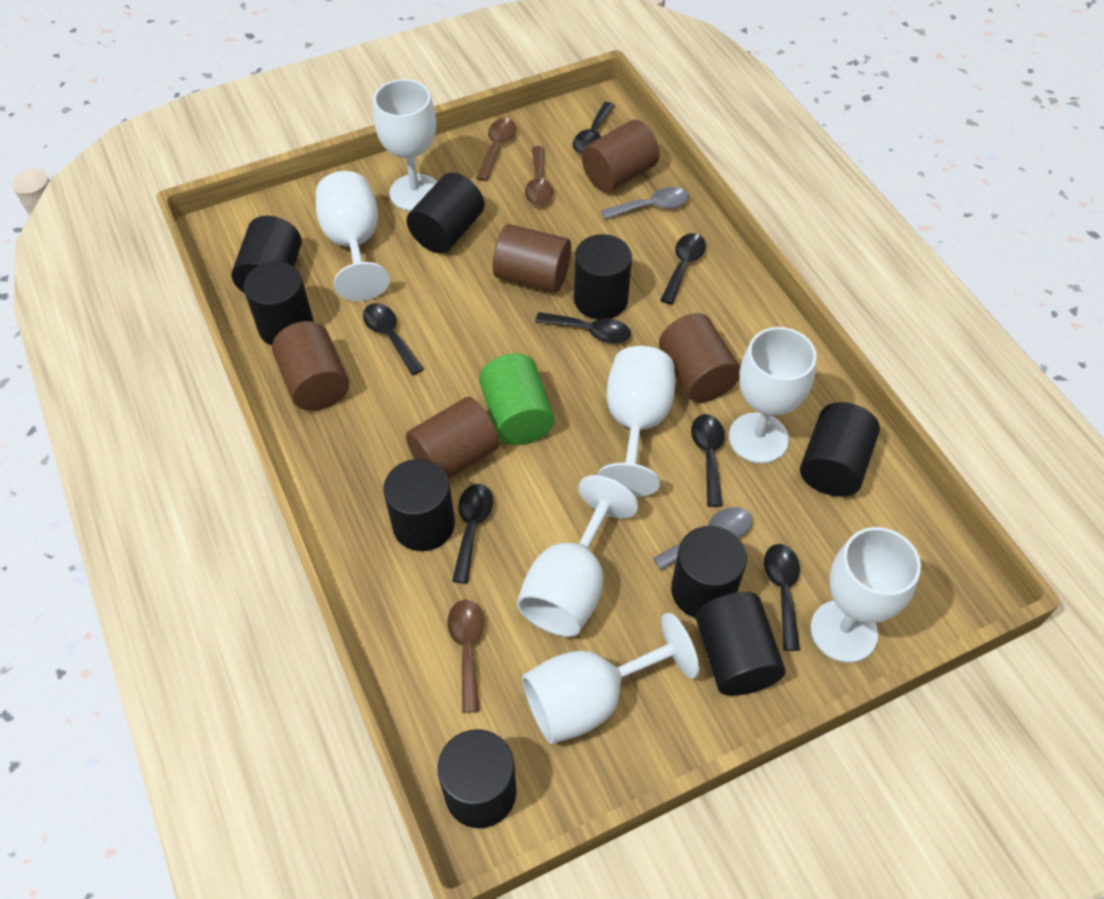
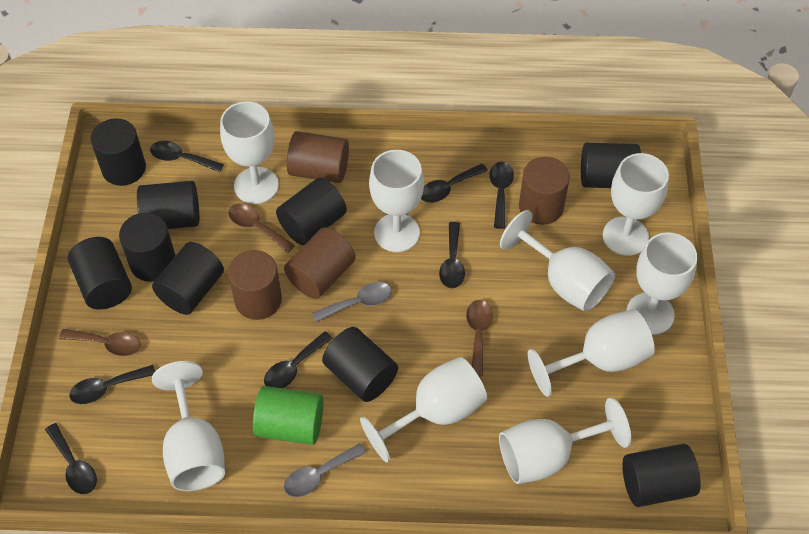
brown cylinder: 5 -> 4
white goblet: 7 -> 9

